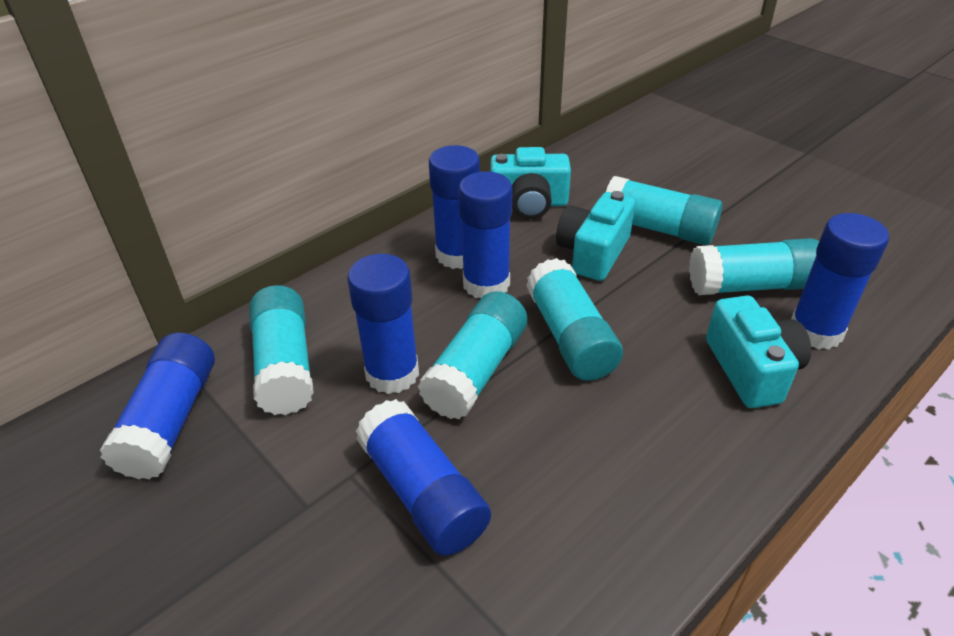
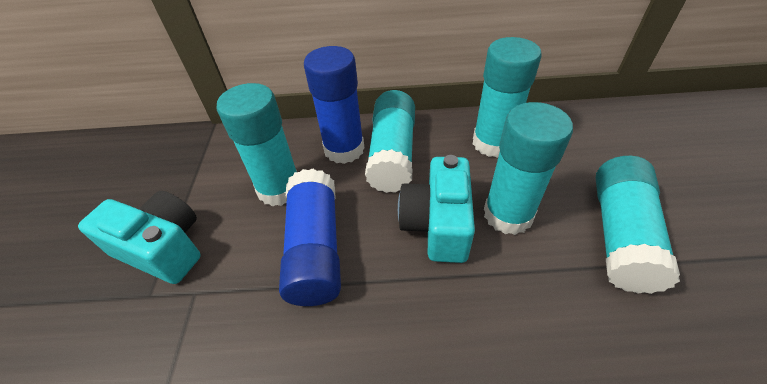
blue glue stick: 6 -> 2
turquoise camera: 3 -> 2

